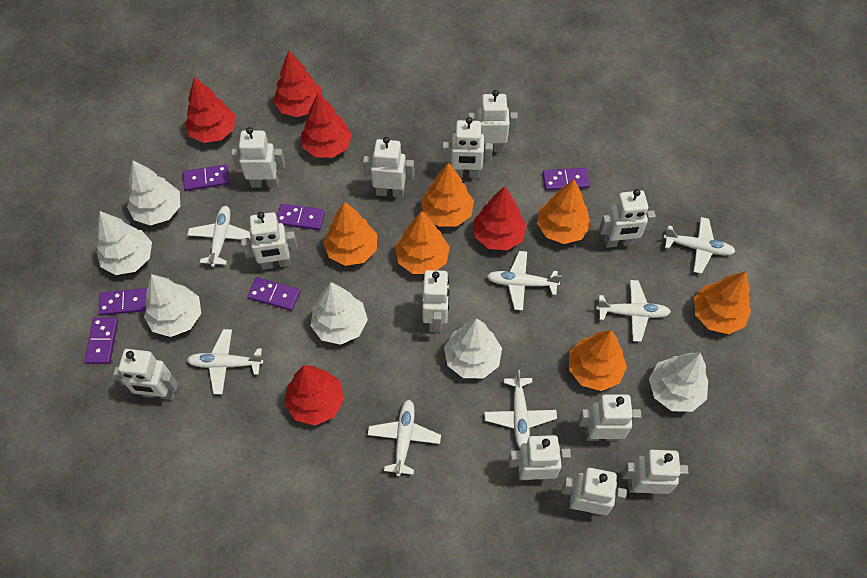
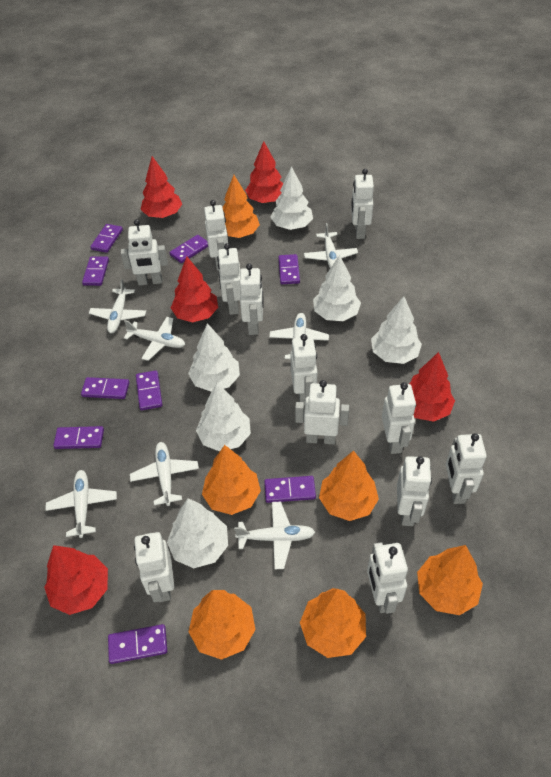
purple domino: 6 -> 9

